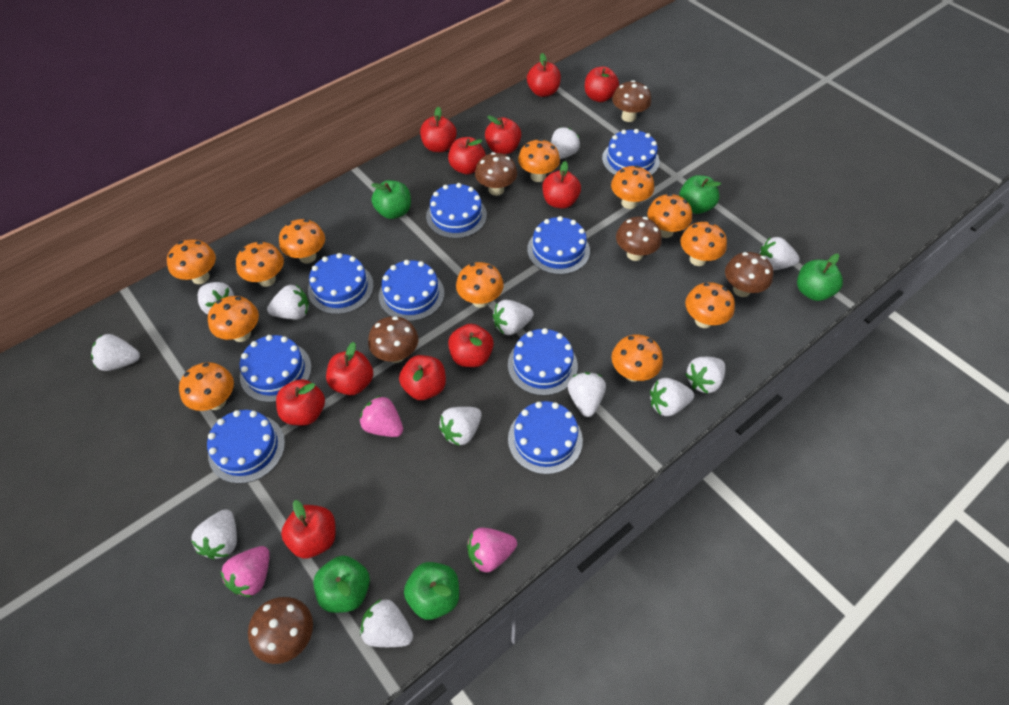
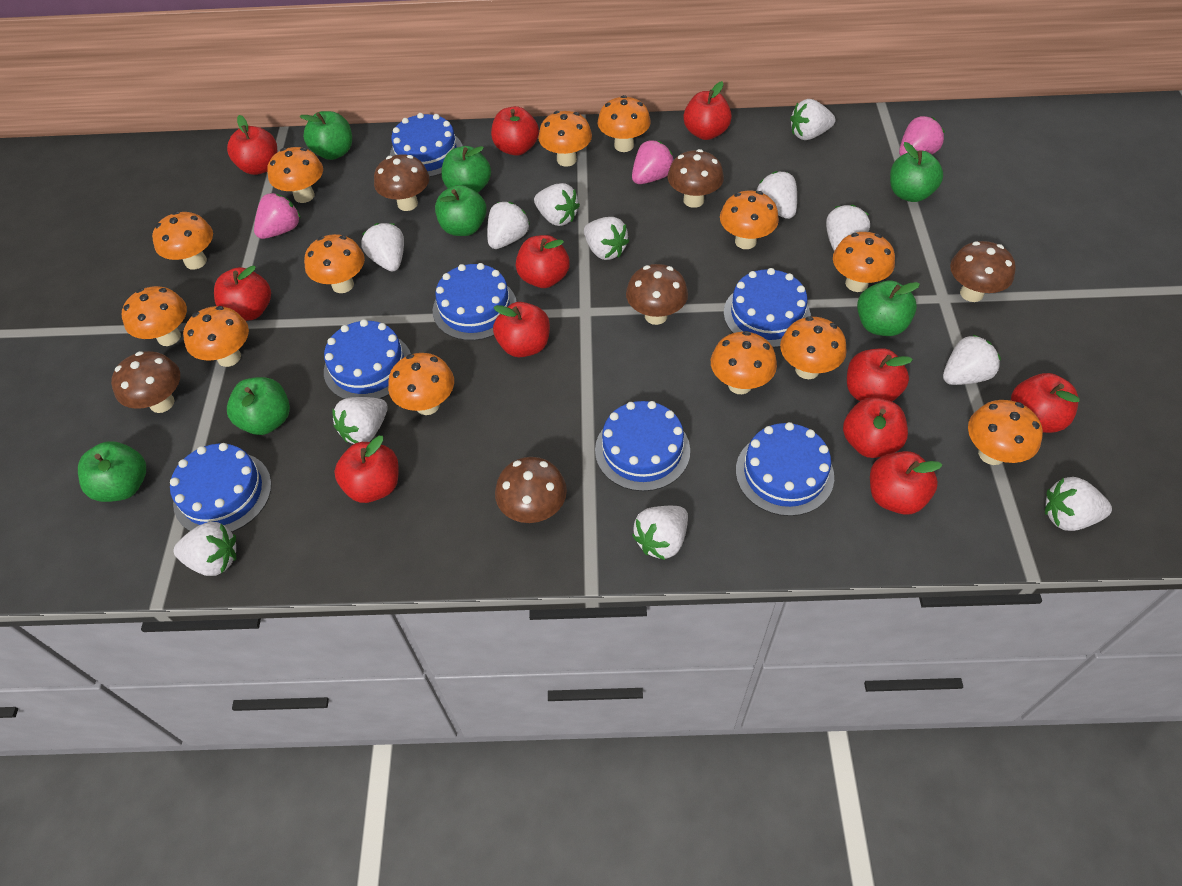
blue cake: 9 -> 7
green apple: 5 -> 7
orange mushroom: 12 -> 13

